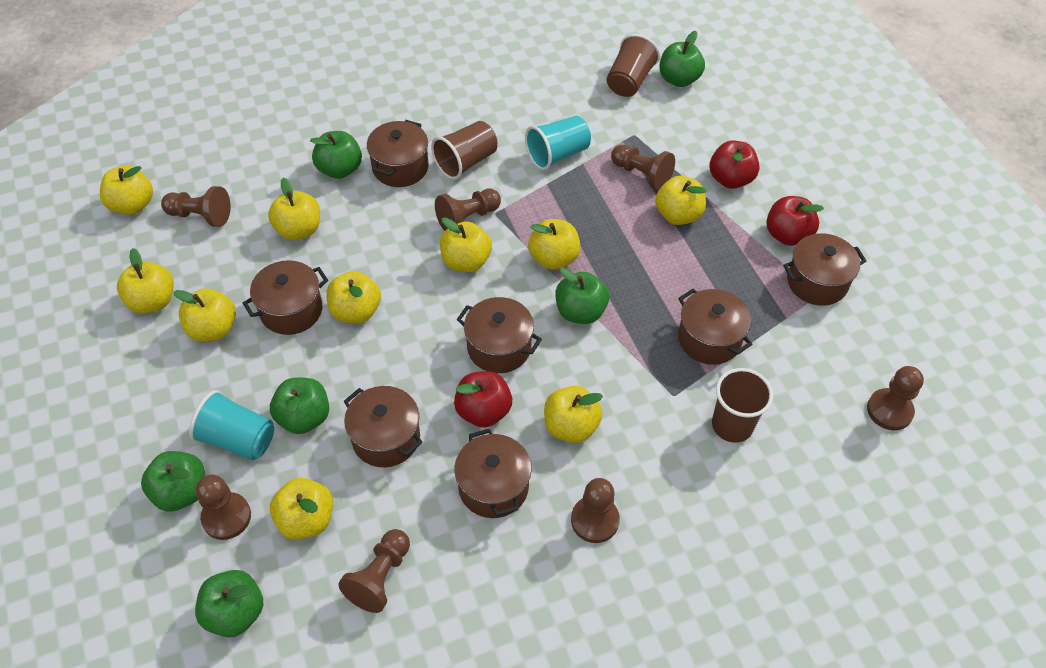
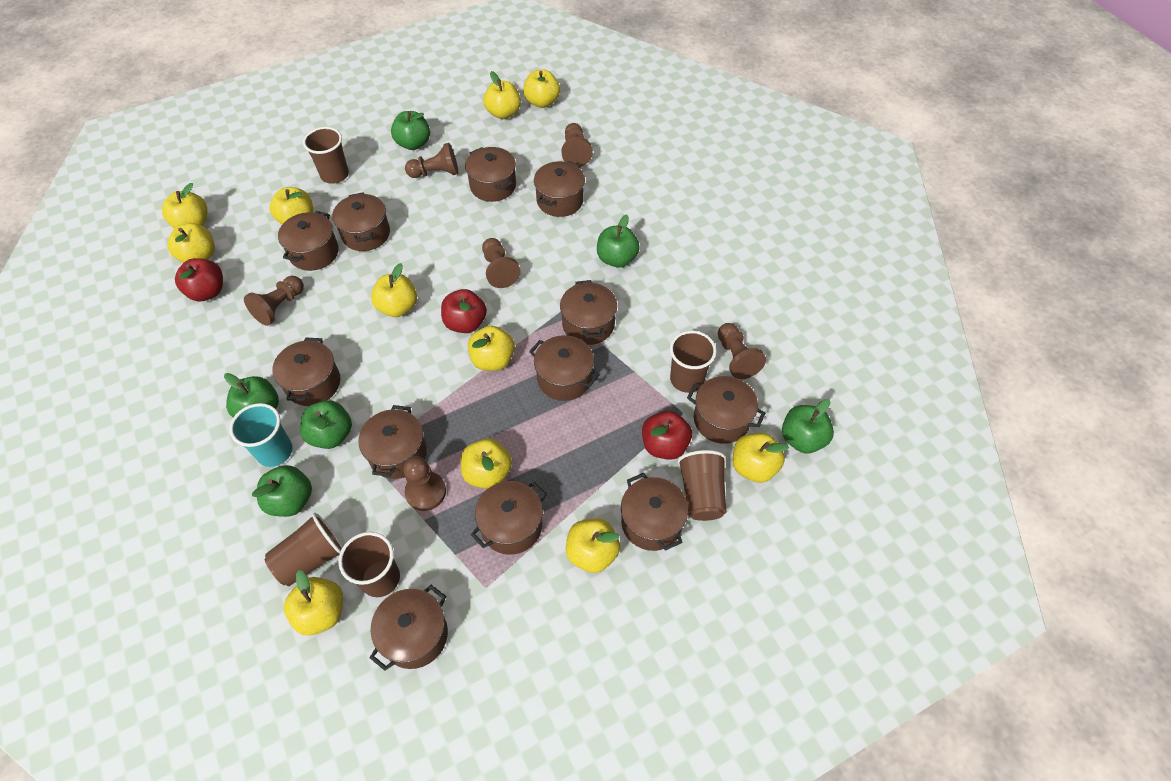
brown cup: 3 -> 5
brown pawn: 7 -> 6
brown pot: 7 -> 12
turquoise cup: 2 -> 1
yellow apple: 10 -> 11

